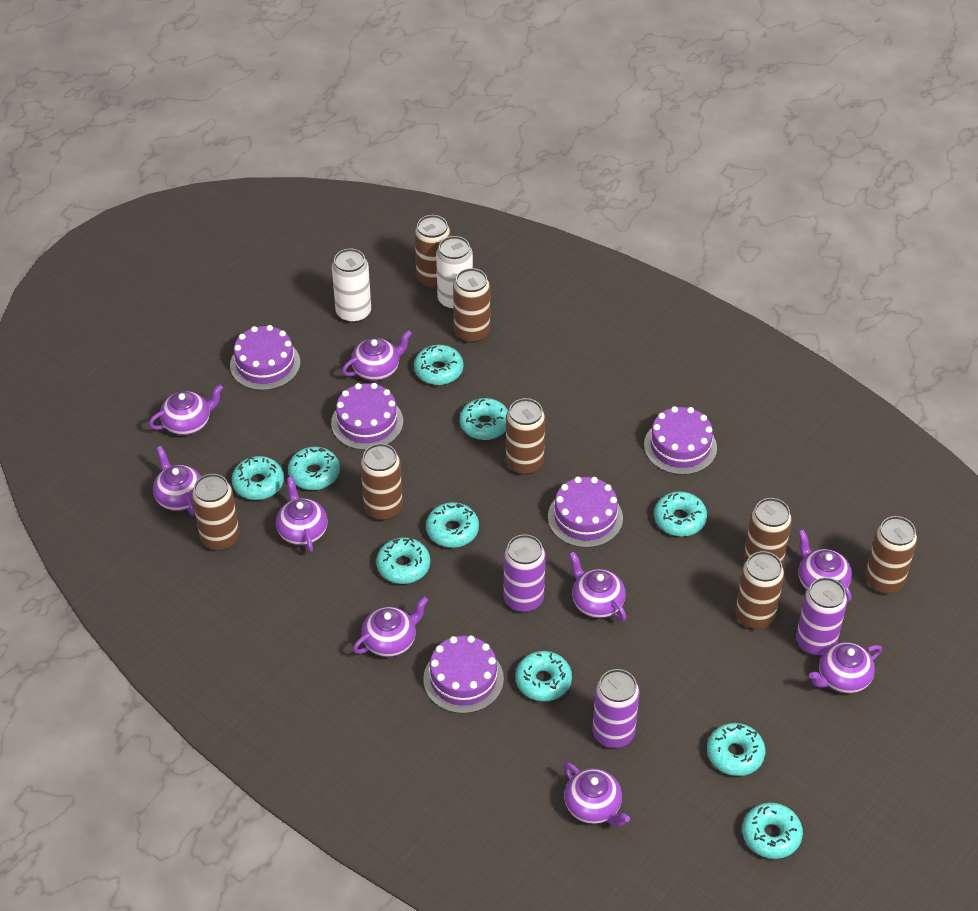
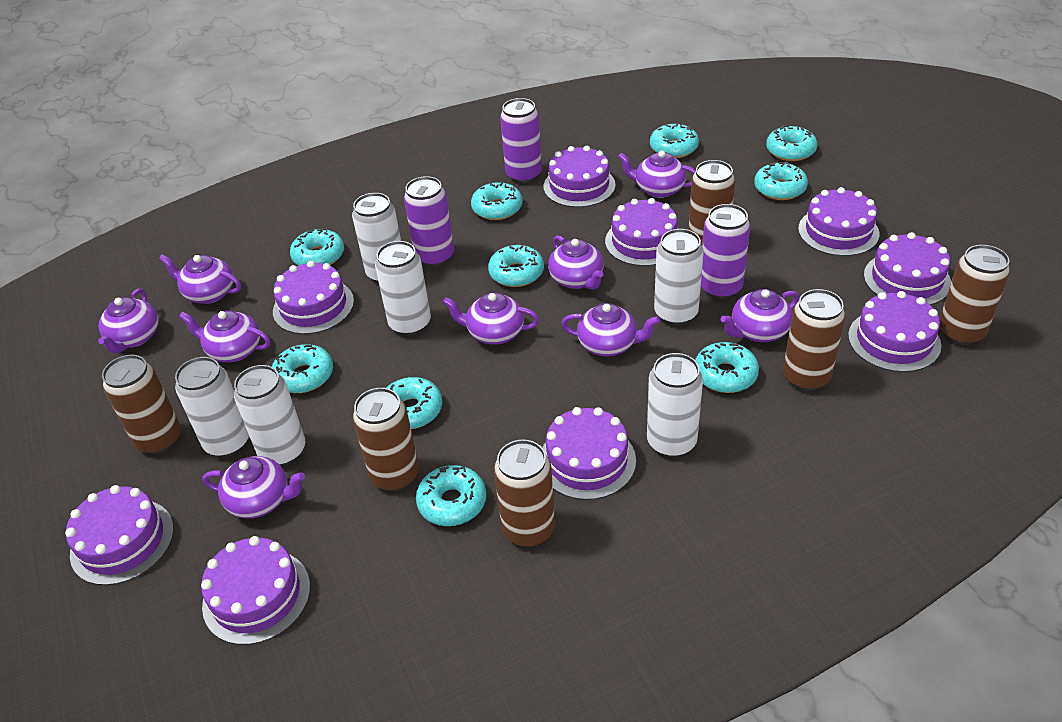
brown can: 8 -> 6
purple cake: 5 -> 9
white can: 2 -> 6

